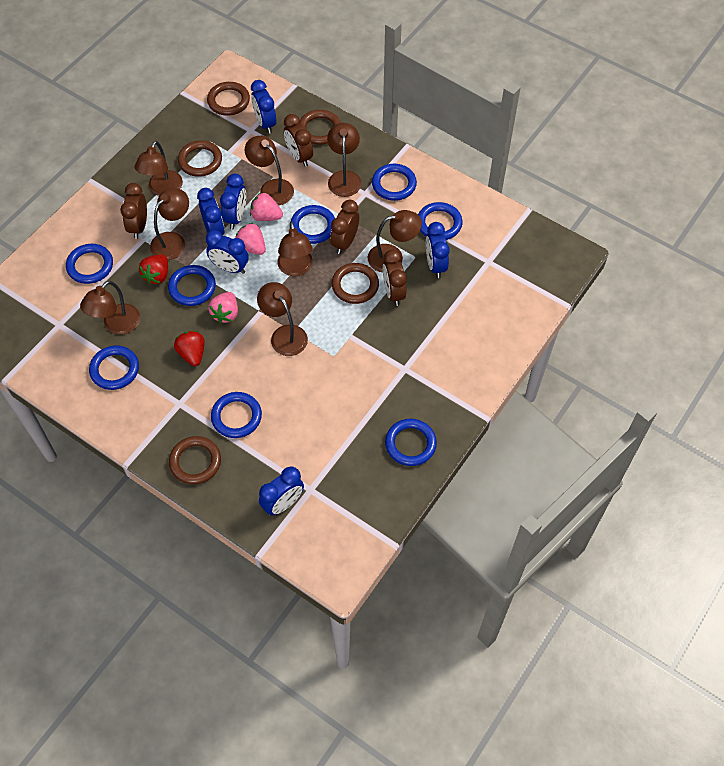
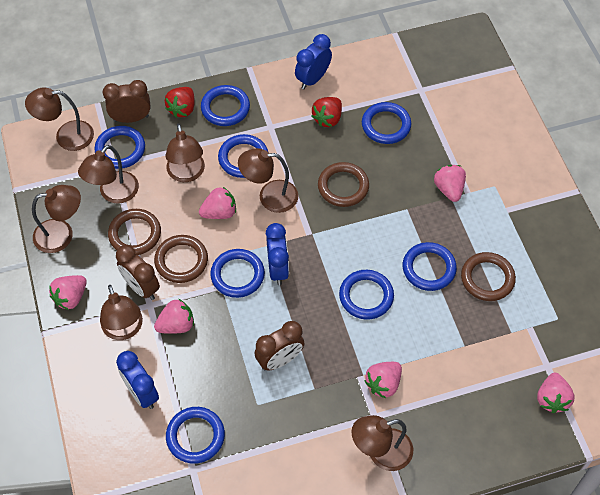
blue clock: 6 -> 3
brown clock: 4 -> 3
brown lamp: 8 -> 7
brown ring: 5 -> 4
pink strawberry: 3 -> 6

